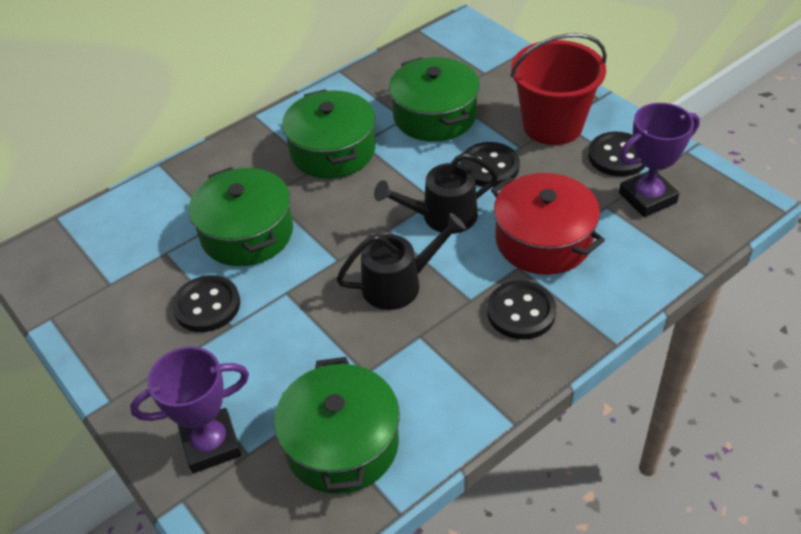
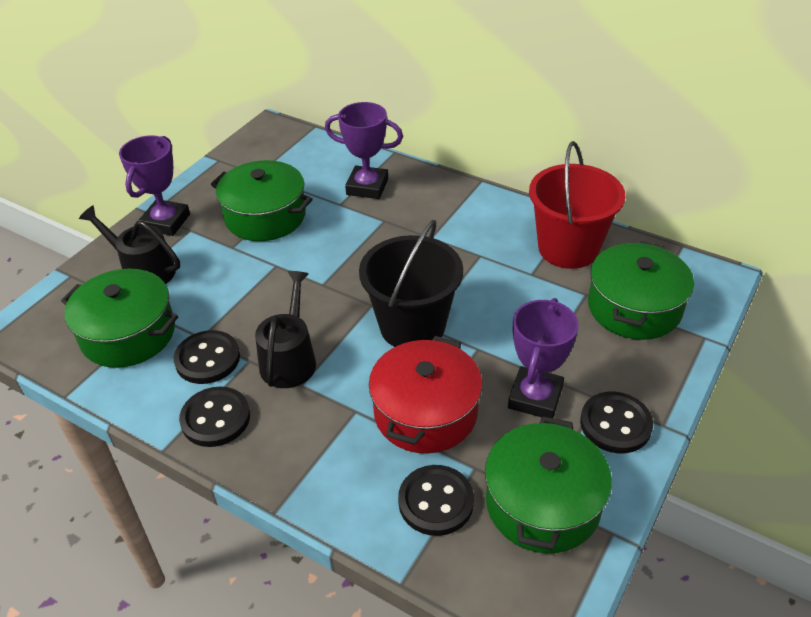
black bucket: 0 -> 1
purple trophy: 2 -> 3

